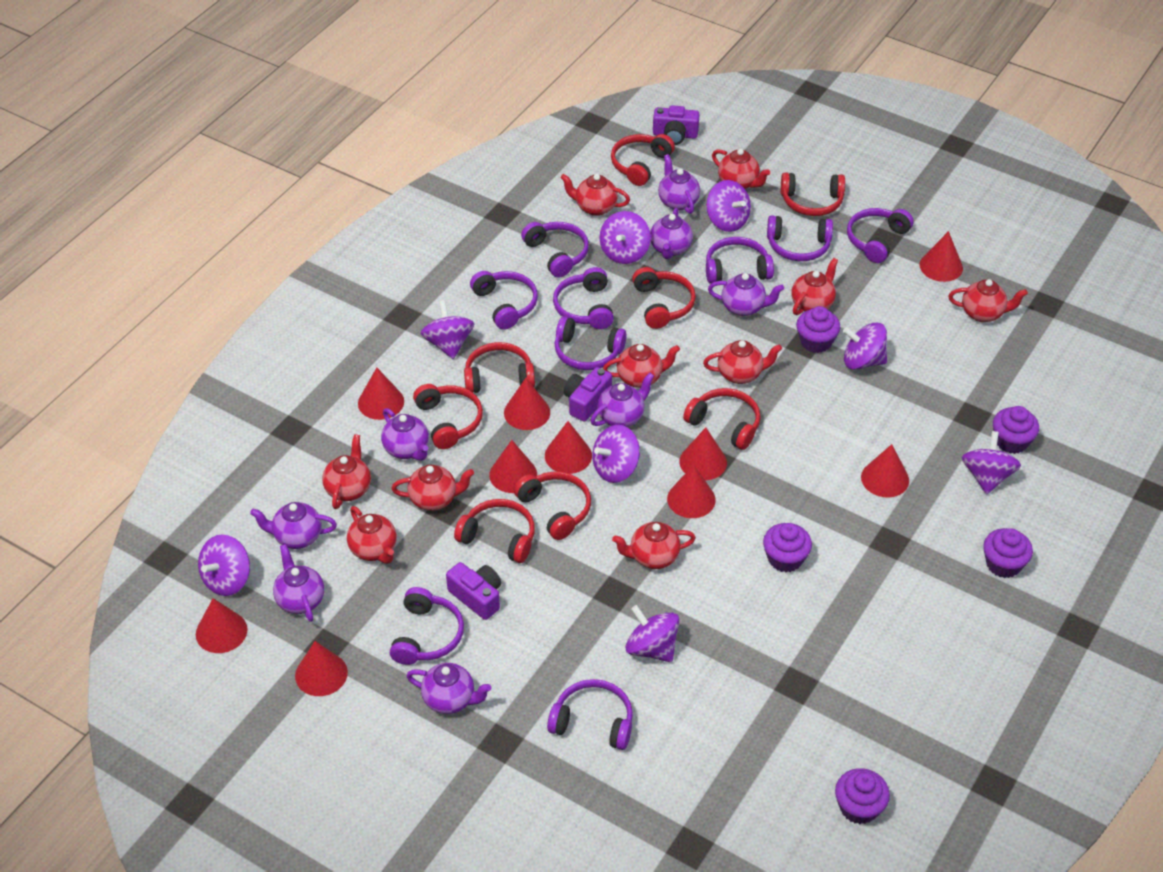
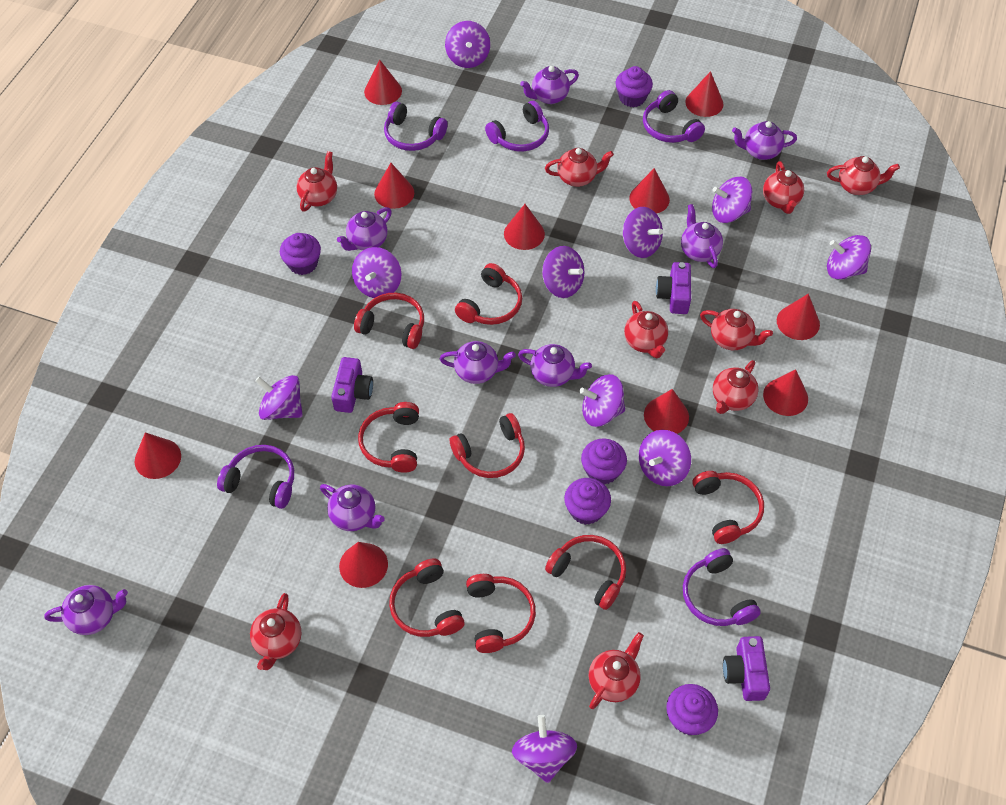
purple headphones: 9 -> 5
purple spinning top: 8 -> 10
red teapot: 10 -> 9

